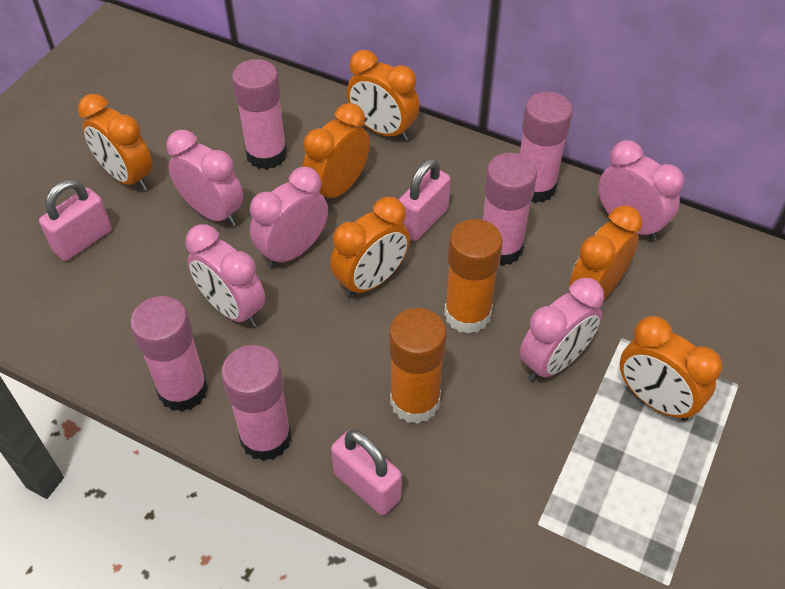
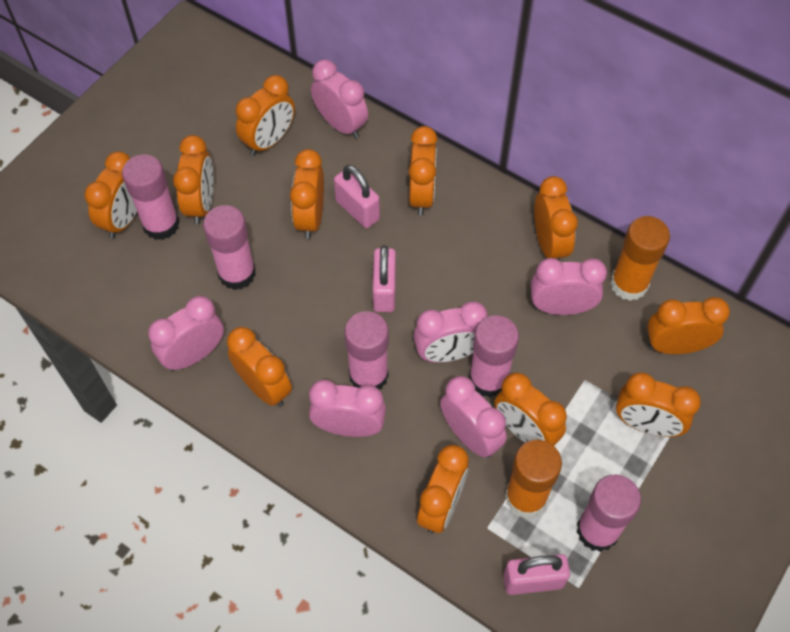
orange clock: 6 -> 11
pink clock: 5 -> 6

